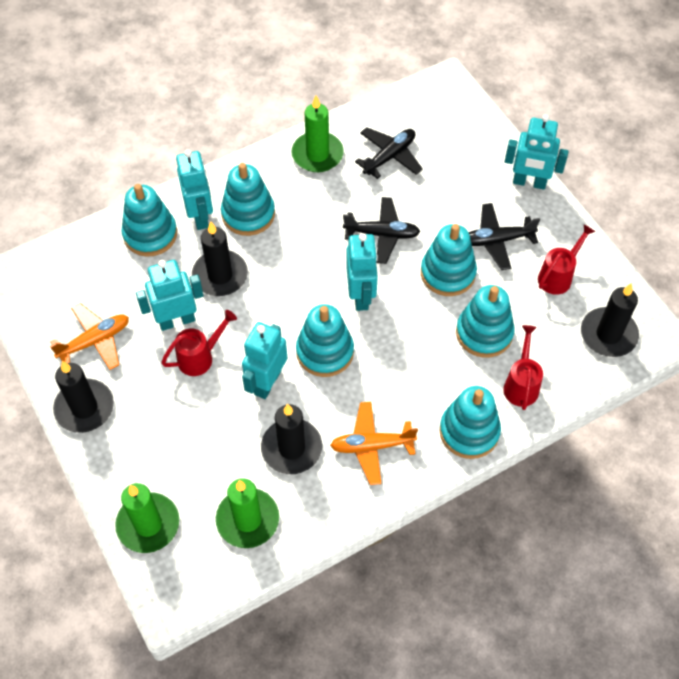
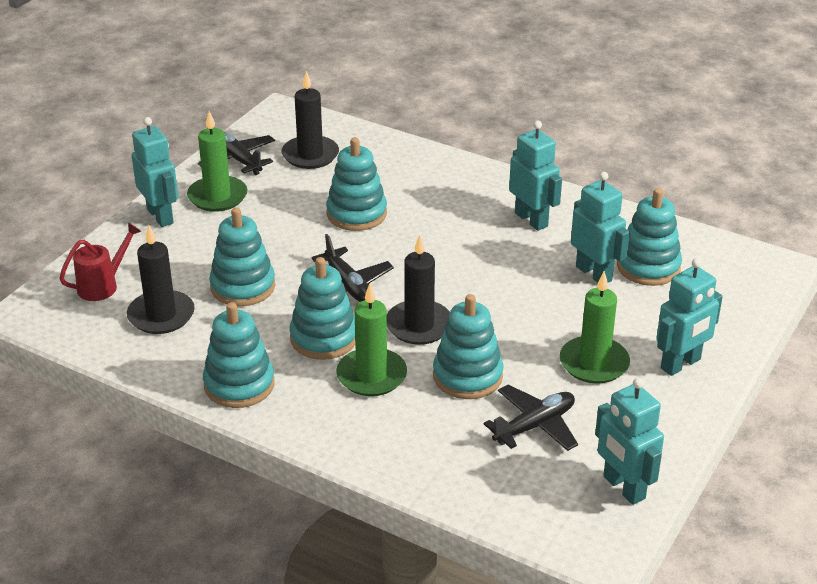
black candle: 4 -> 3
orange plane: 2 -> 0
red watering can: 3 -> 1

